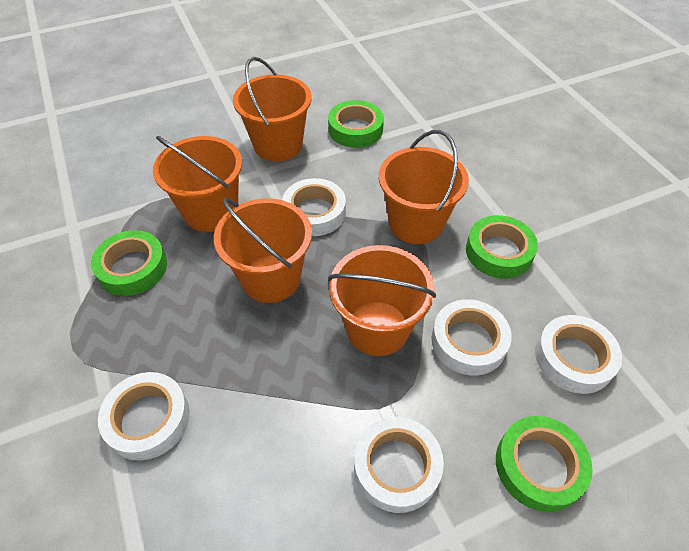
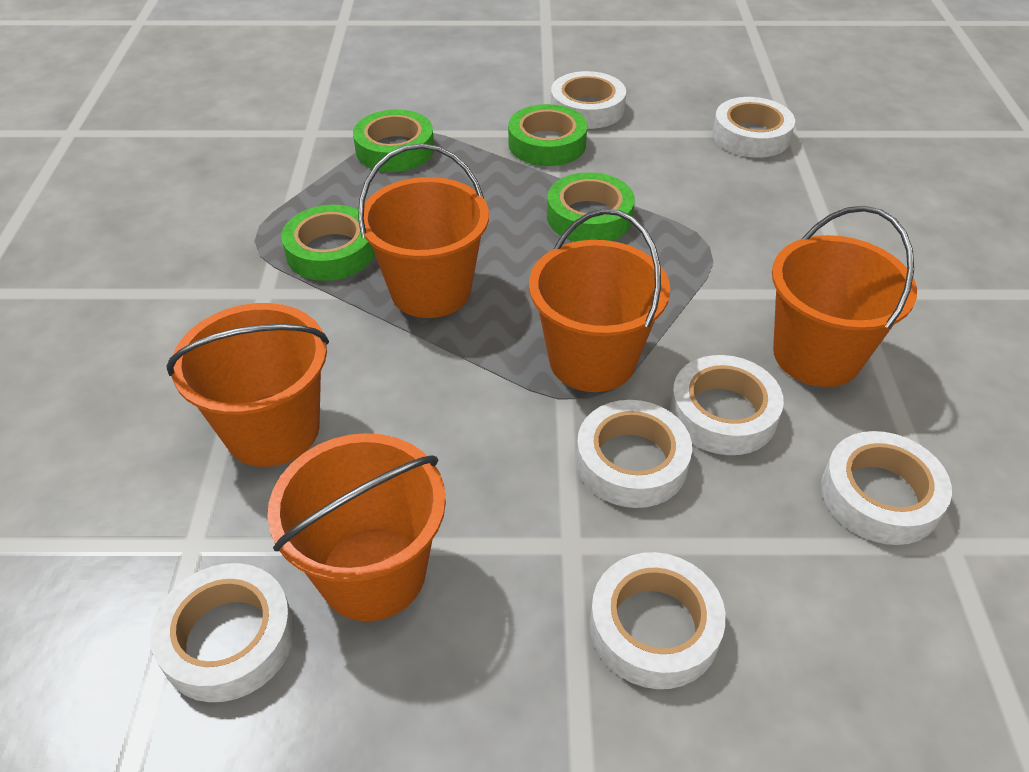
white tape: 5 -> 7

